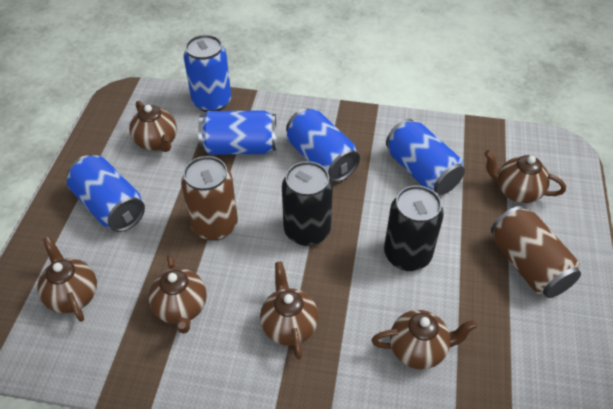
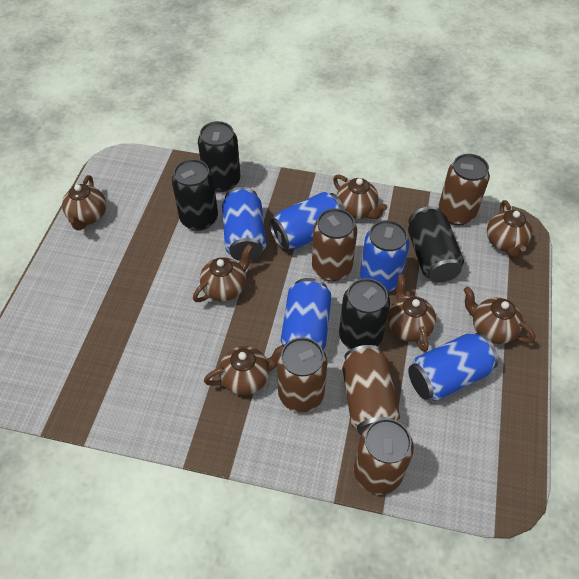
black can: 2 -> 4
brown can: 2 -> 5
brown teapot: 6 -> 7

